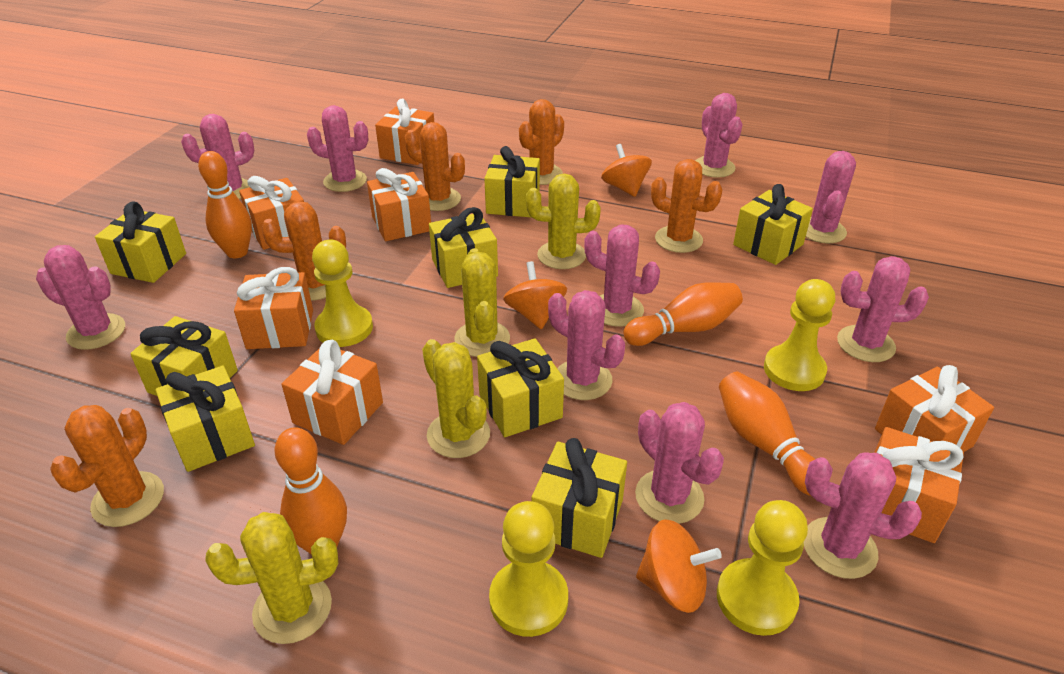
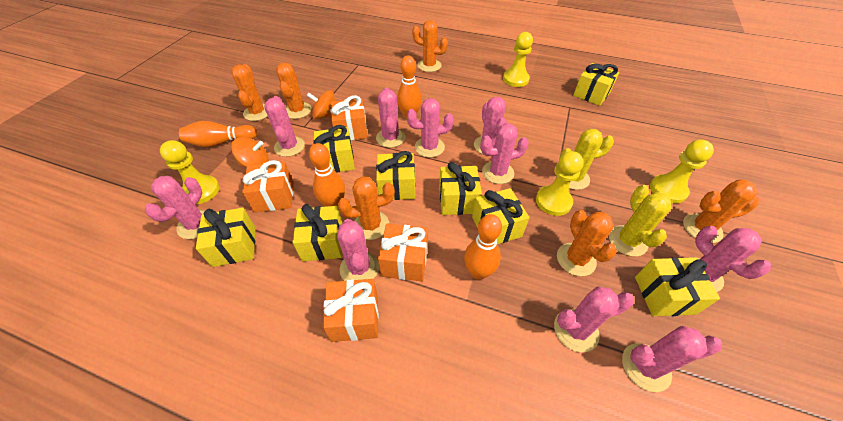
orange cactus: 5 -> 6
orange gift: 7 -> 4
orange spinning top: 3 -> 2
yellow cactus: 4 -> 2

